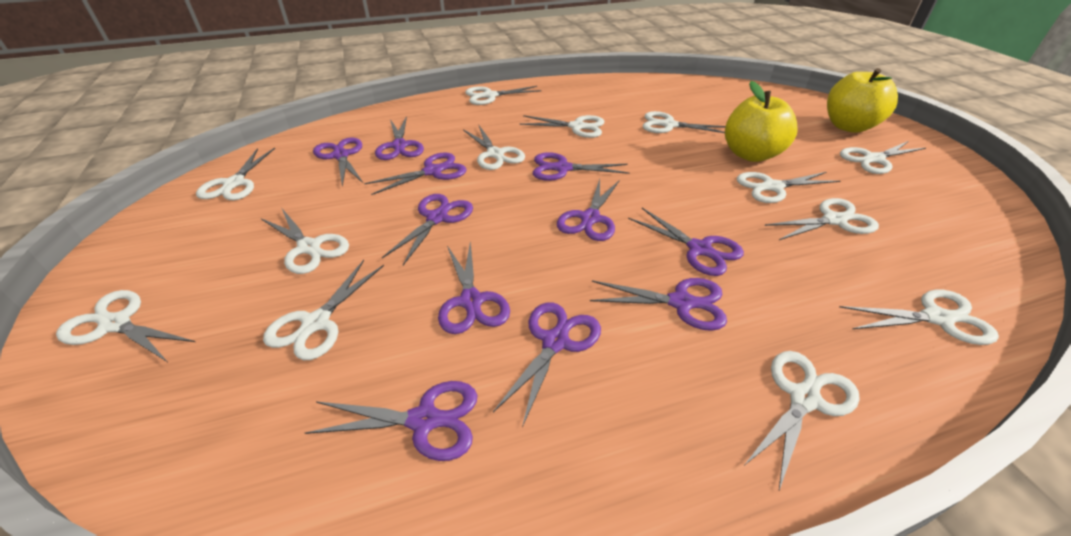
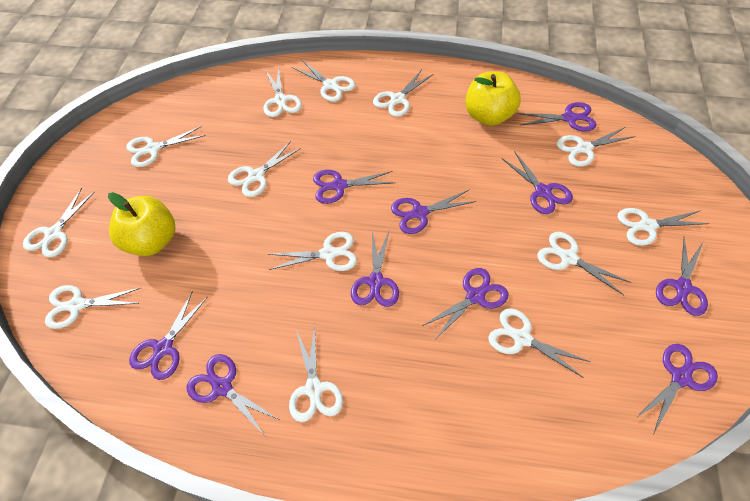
purple scissors: 11 -> 10

